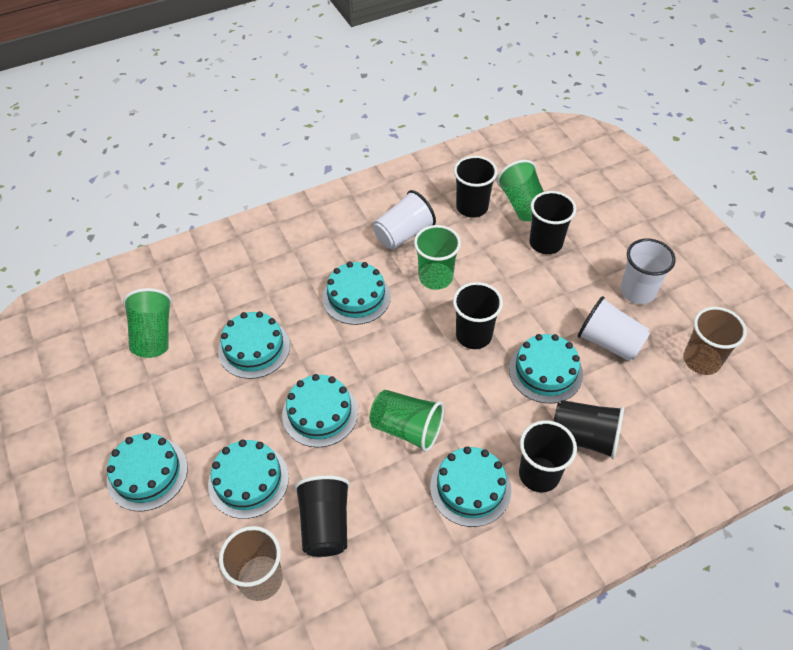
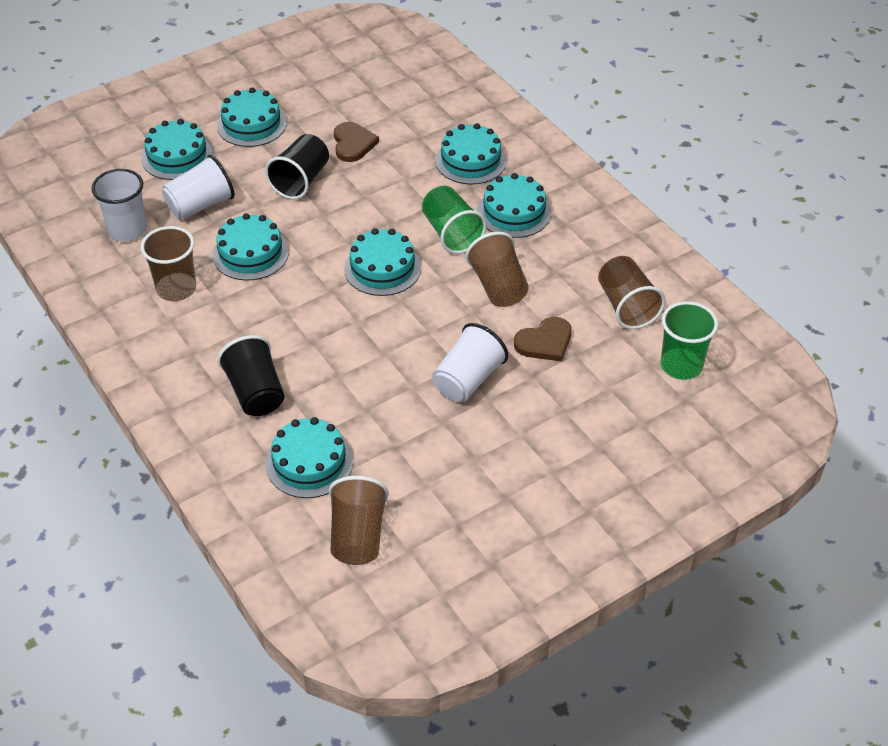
black cup: 6 -> 2
brown cup: 2 -> 4
brown heart: 0 -> 2
green cup: 4 -> 2

